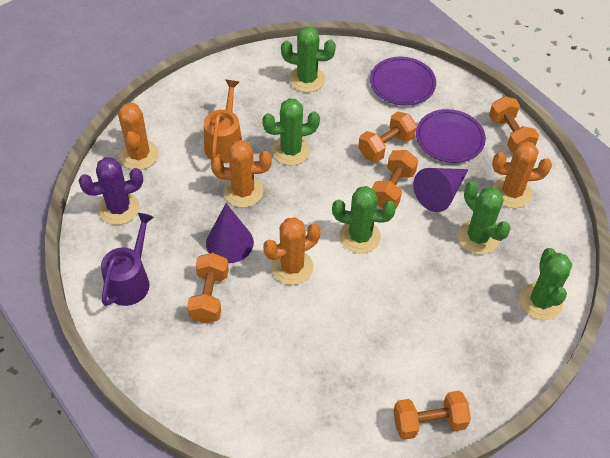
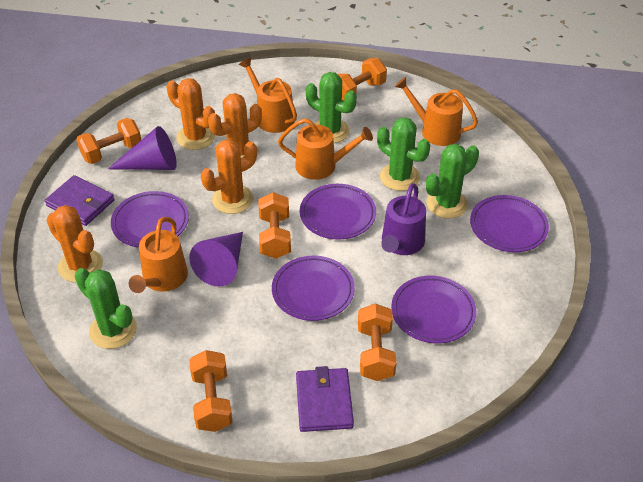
green cactus: 5 -> 4
orange watering can: 1 -> 4
purple cactus: 1 -> 0
purple plate: 2 -> 5
purple wallet: 0 -> 2

